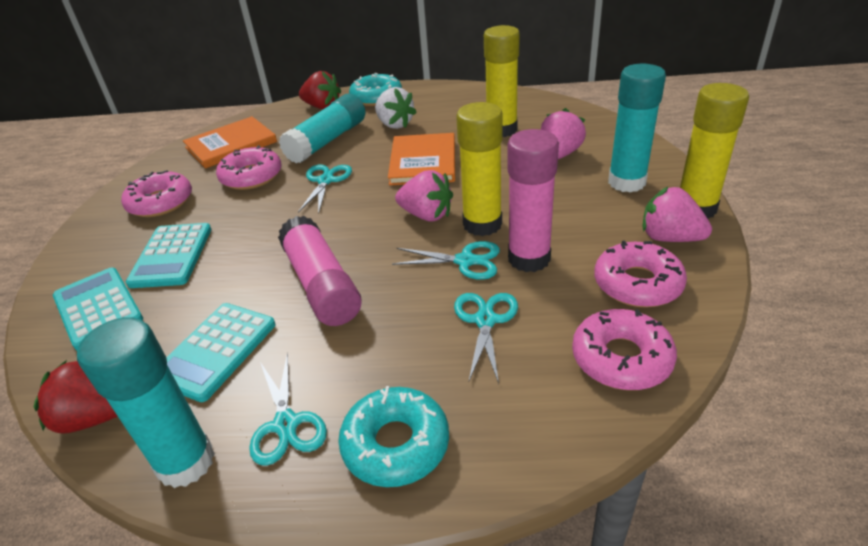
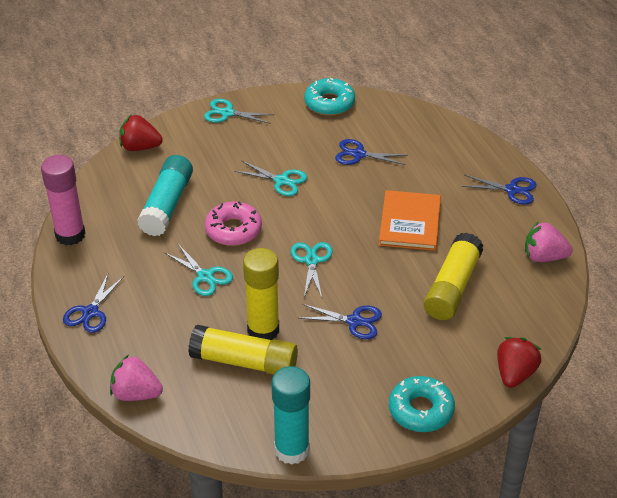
blue scissors: 0 -> 4
orange book: 2 -> 1
pink donut: 4 -> 1
pink glue stick: 2 -> 1
pink strawberry: 3 -> 2
turquoise calculator: 3 -> 0
turquoise glue stick: 3 -> 2
white strawberry: 1 -> 0

